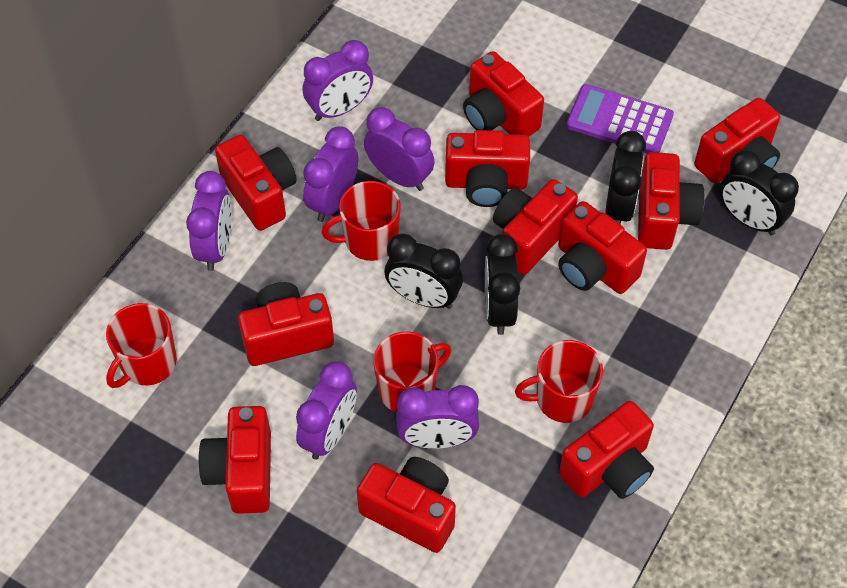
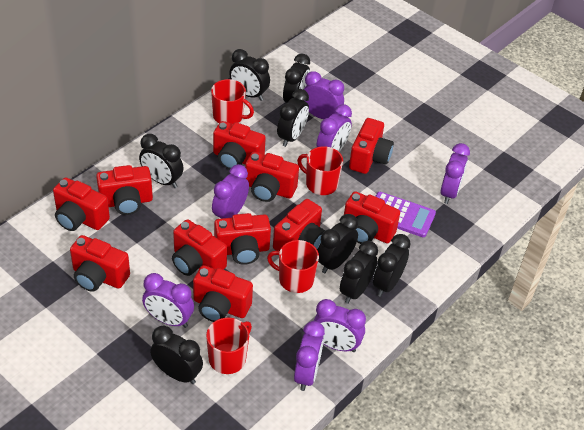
black clock: 4 -> 8
purple clock: 6 -> 7

